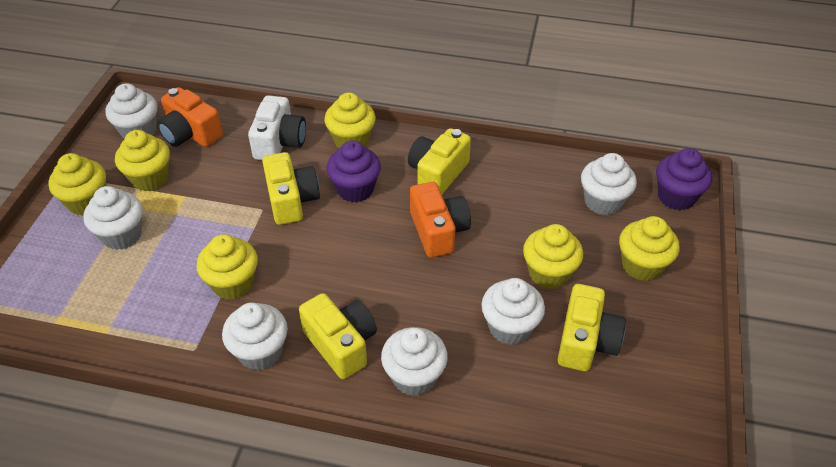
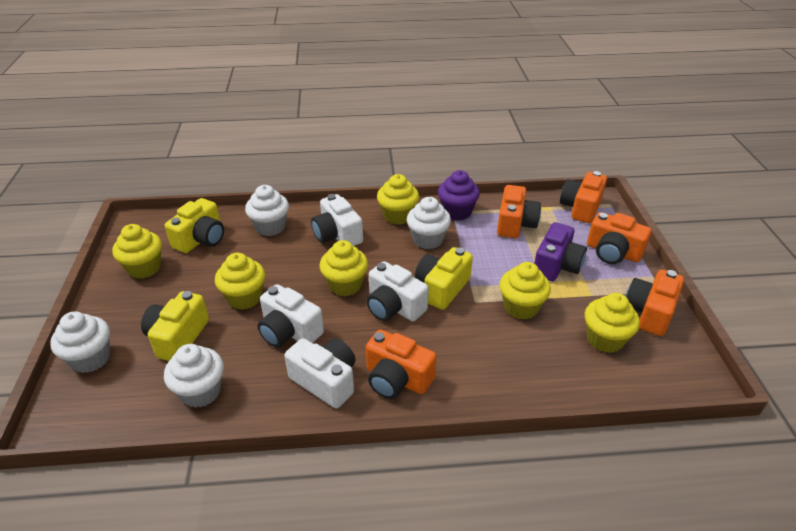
orange camera: 2 -> 5
purple camera: 0 -> 1
purple cupcake: 2 -> 1
white camera: 1 -> 4
white cupcake: 6 -> 4
yellow camera: 4 -> 3

